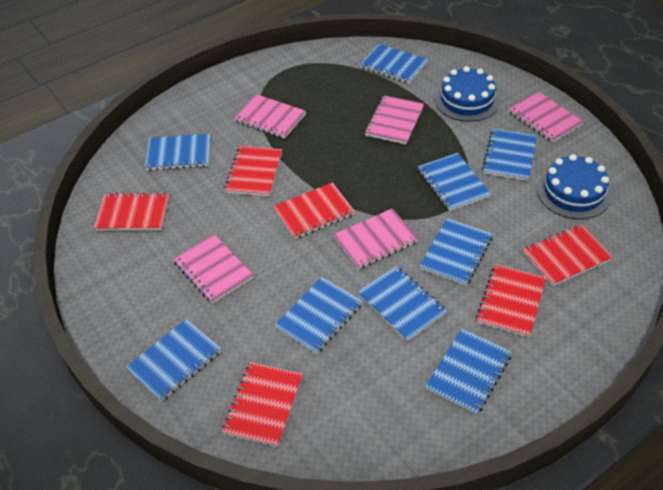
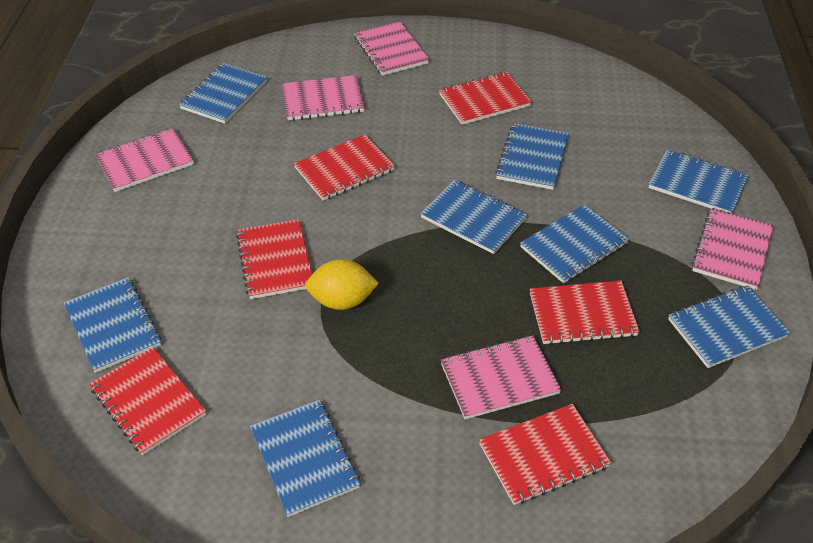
blue cake: 2 -> 0
blue notebook: 9 -> 8
yellow lemon: 0 -> 1

